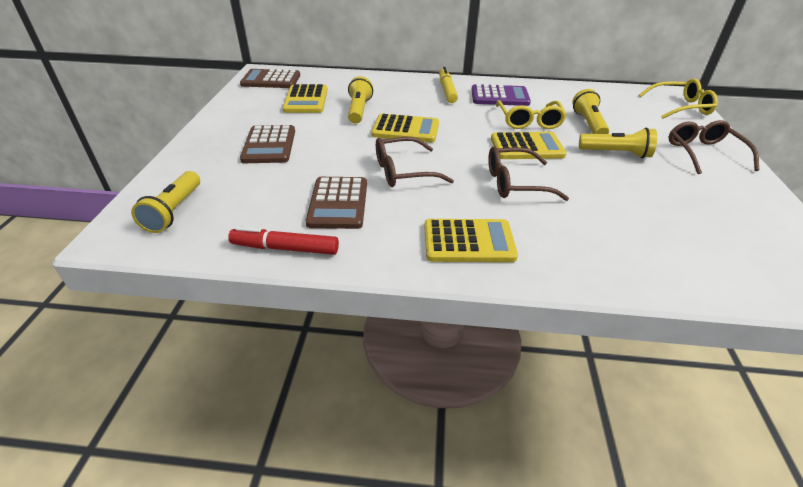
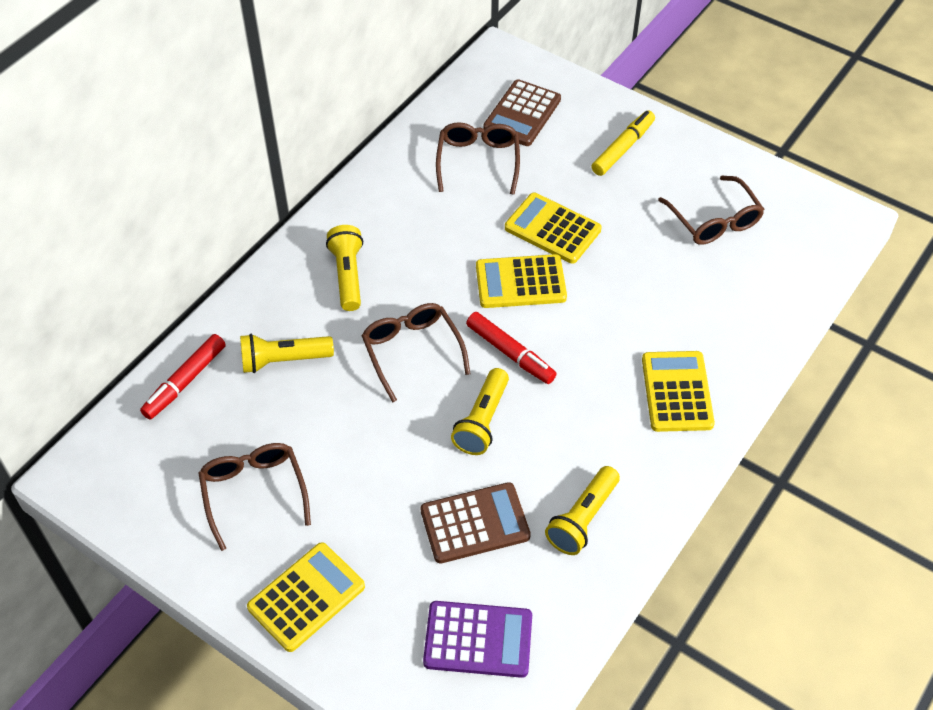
brown calculator: 3 -> 2
brown glasses: 3 -> 4
red marker: 1 -> 2
yellow glasses: 2 -> 0

